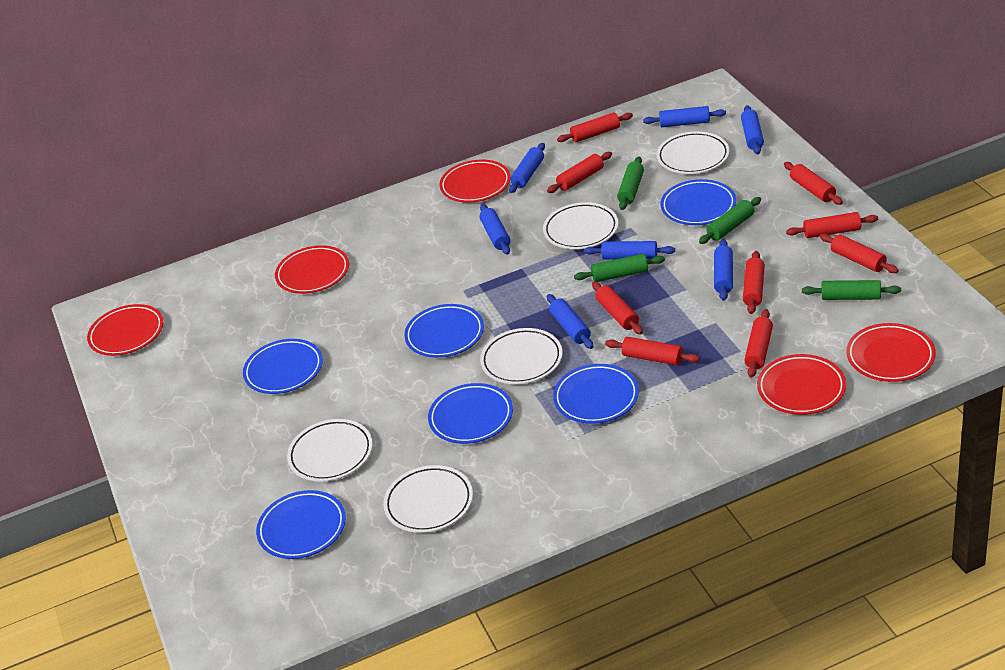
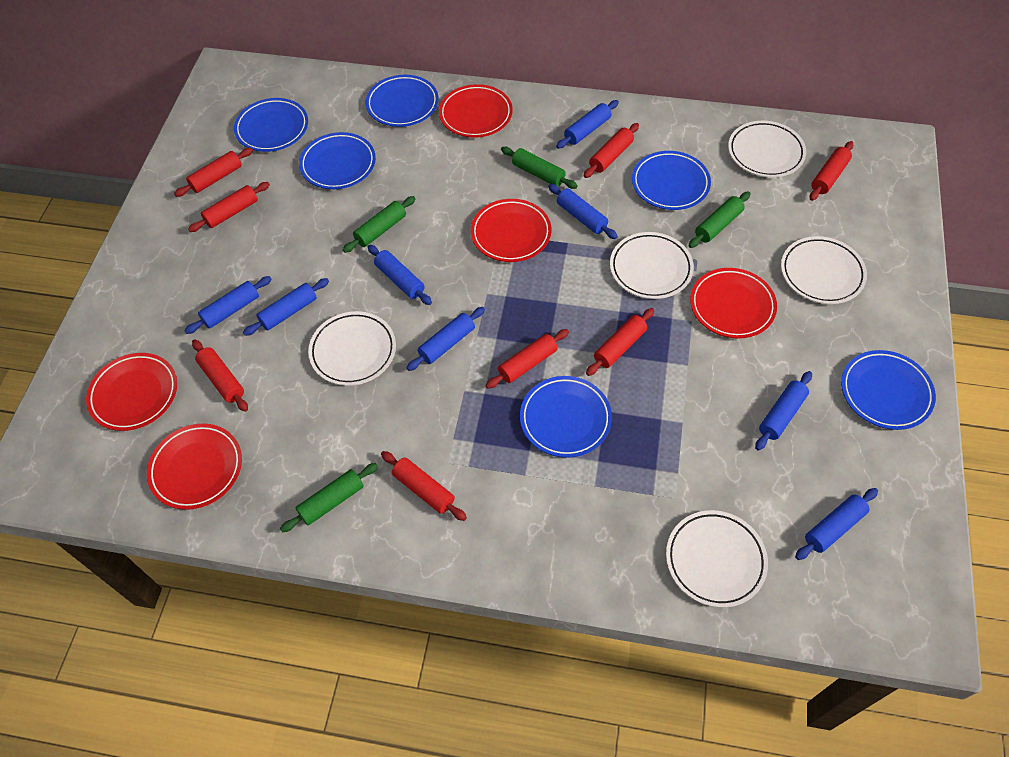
blue rolling pin: 7 -> 8
red rolling pin: 9 -> 8

